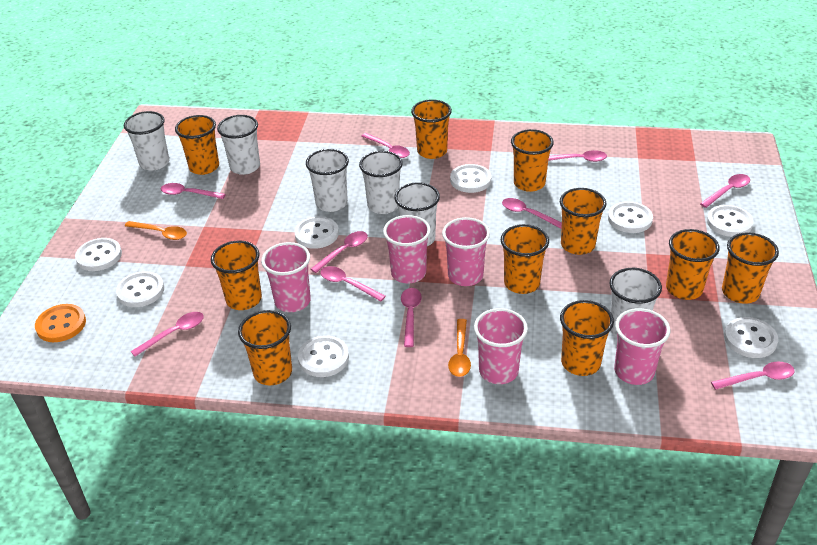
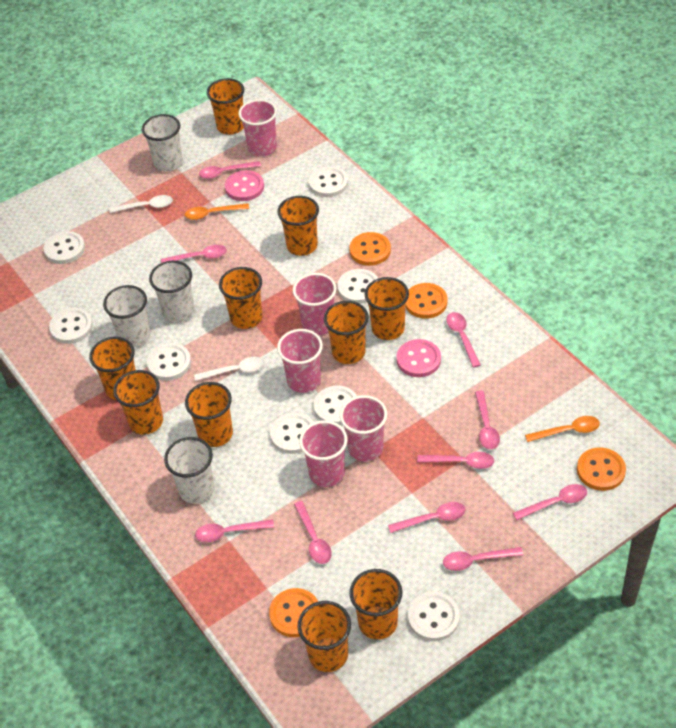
orange button: 1 -> 4
pink button: 0 -> 2
white cup: 6 -> 4
white spoon: 0 -> 2

